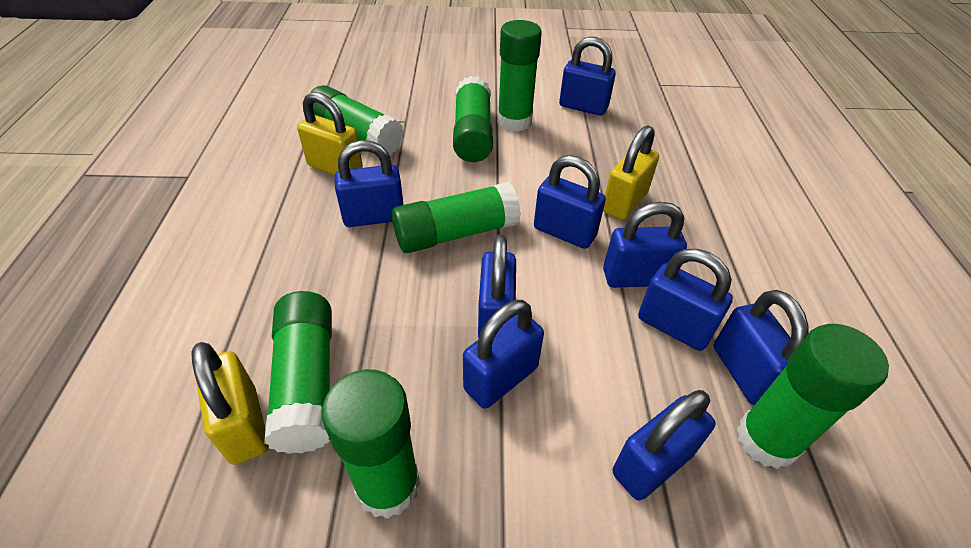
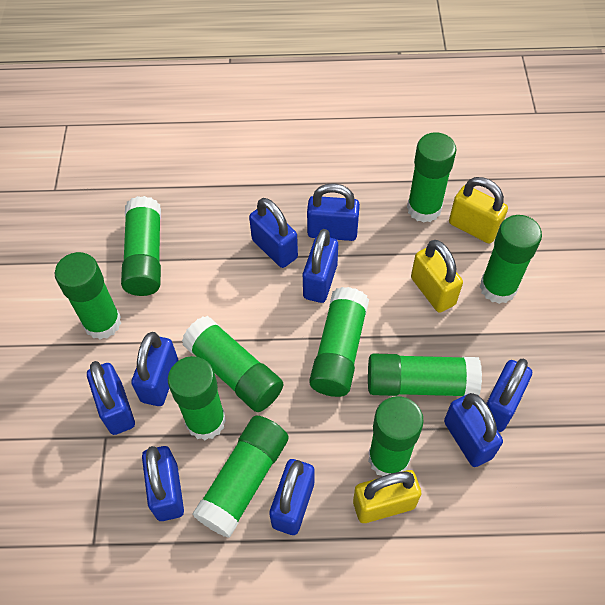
green glue stick: 7 -> 10

